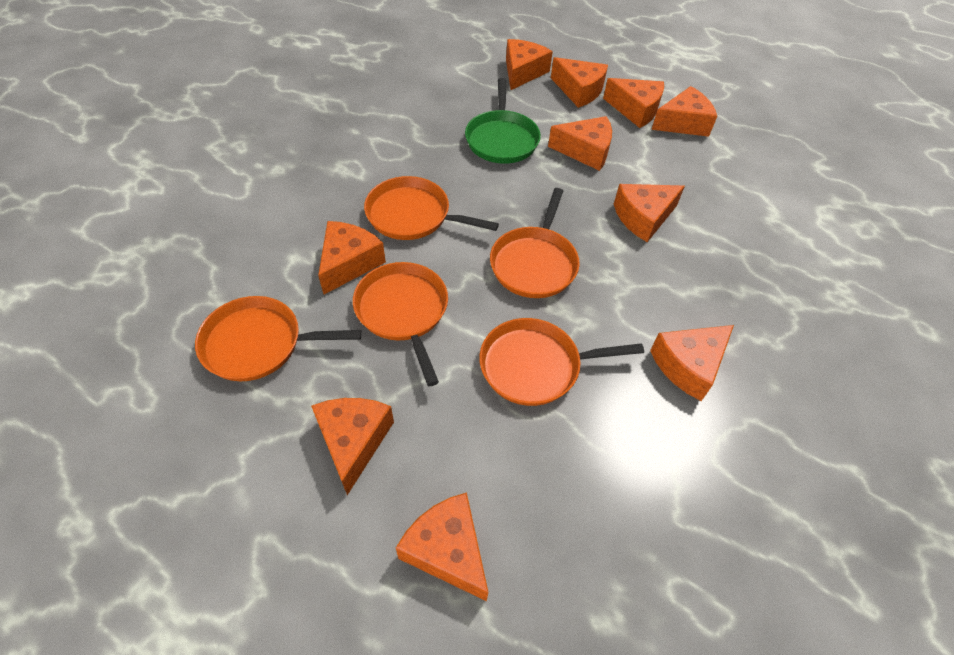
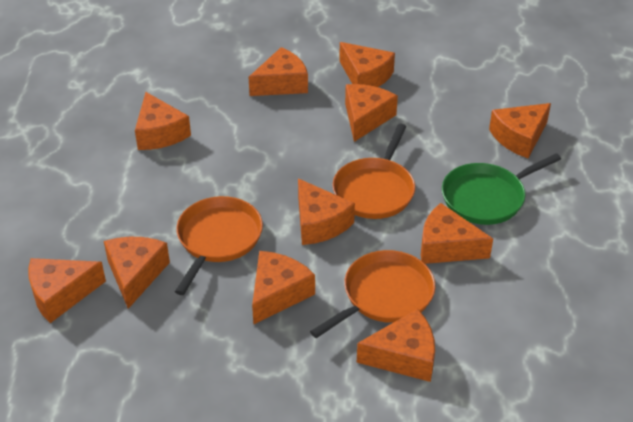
orange cheese: 10 -> 11
orange pan: 5 -> 3

